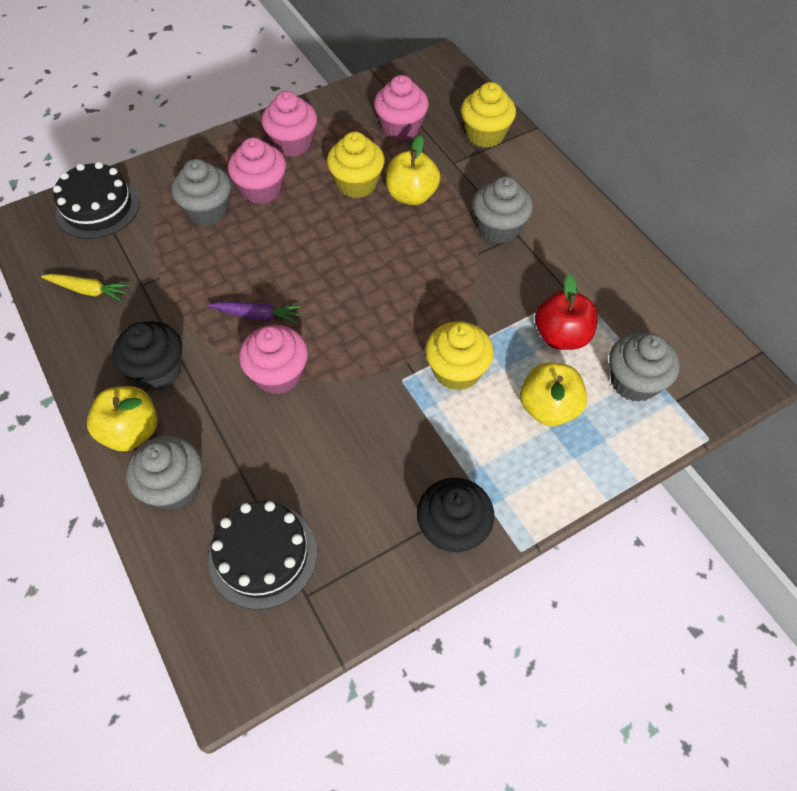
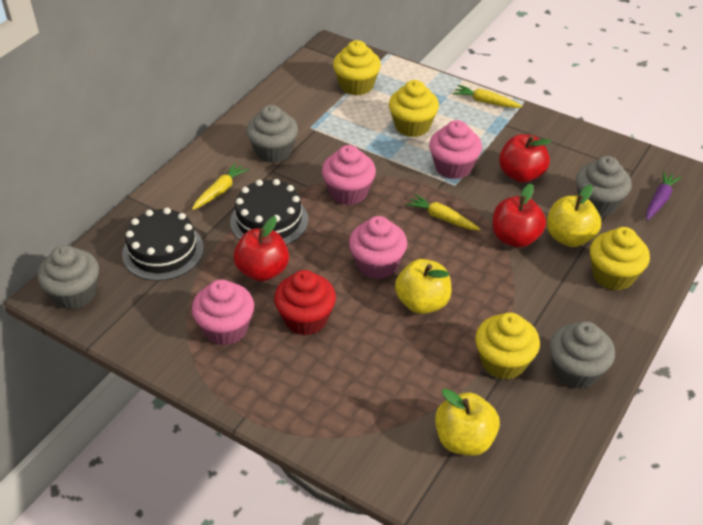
black cupcake: 2 -> 0
red apple: 1 -> 3
red cupcake: 0 -> 1
yellow carrot: 1 -> 3
yellow cupcake: 3 -> 4

